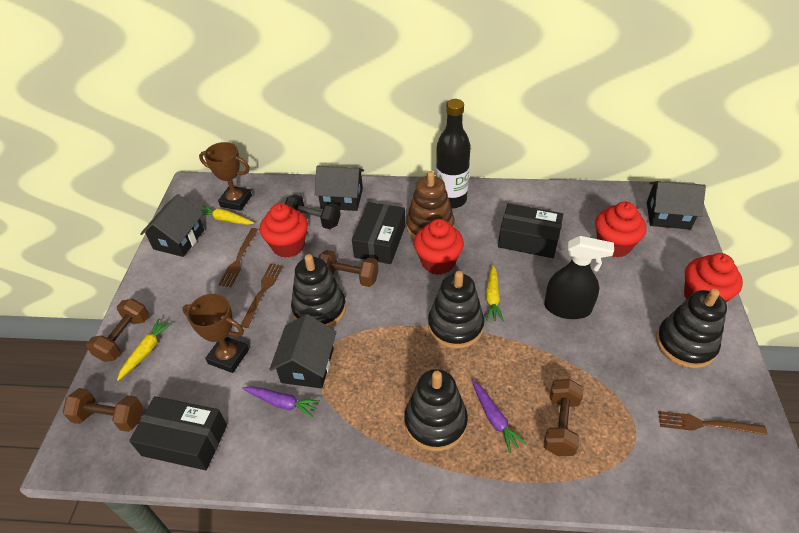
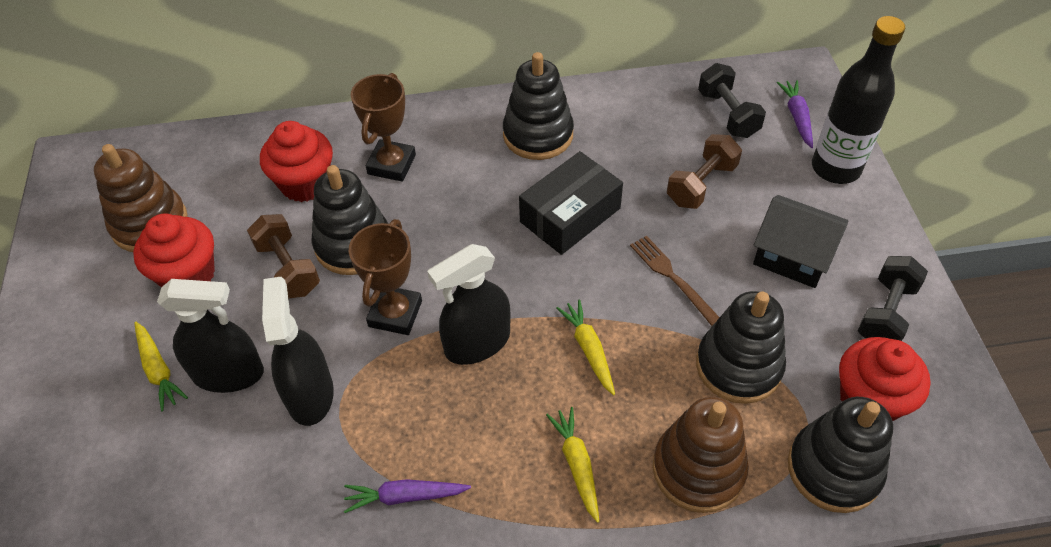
black box: 3 -> 1
black dumbbell: 1 -> 2
black house: 4 -> 1
black spray bottle: 1 -> 3
brown dumbbell: 4 -> 2
brown fork: 3 -> 1
brown stacking toy: 1 -> 2
red cupcake: 4 -> 3

